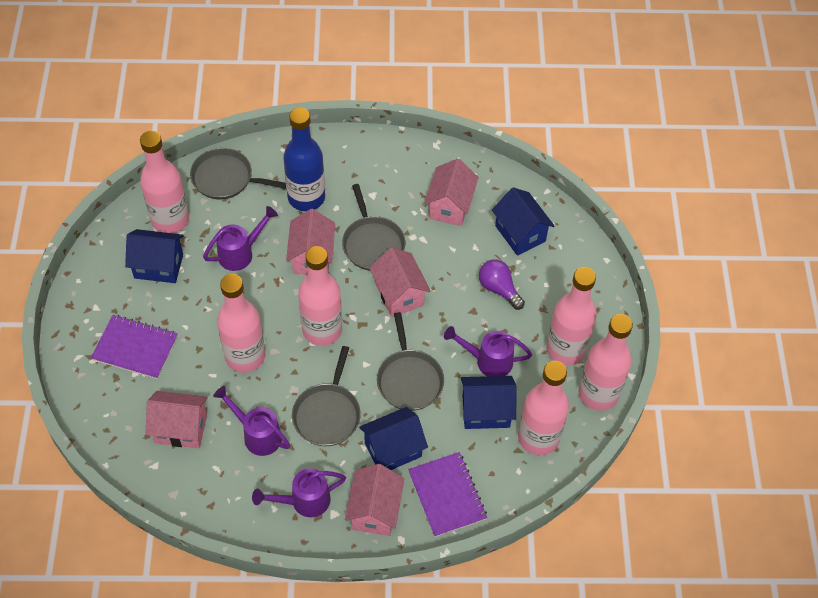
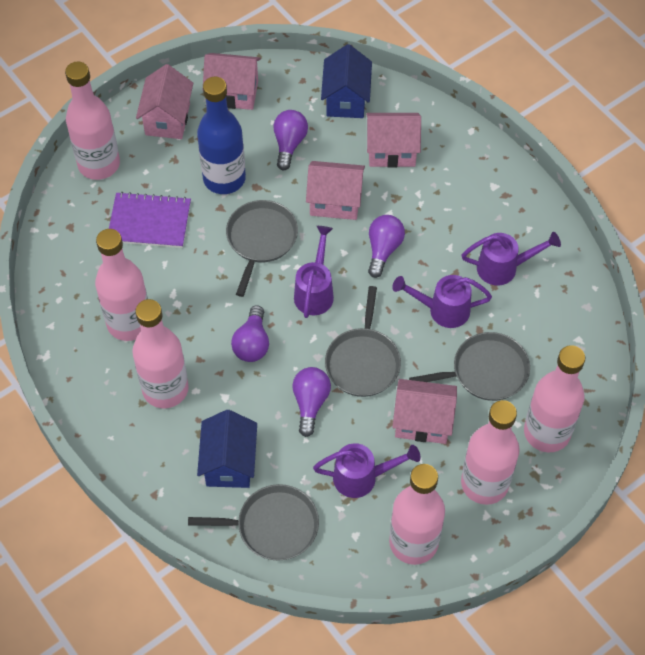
blue house: 4 -> 2
purple light bulb: 1 -> 4
purple notebook: 2 -> 1

